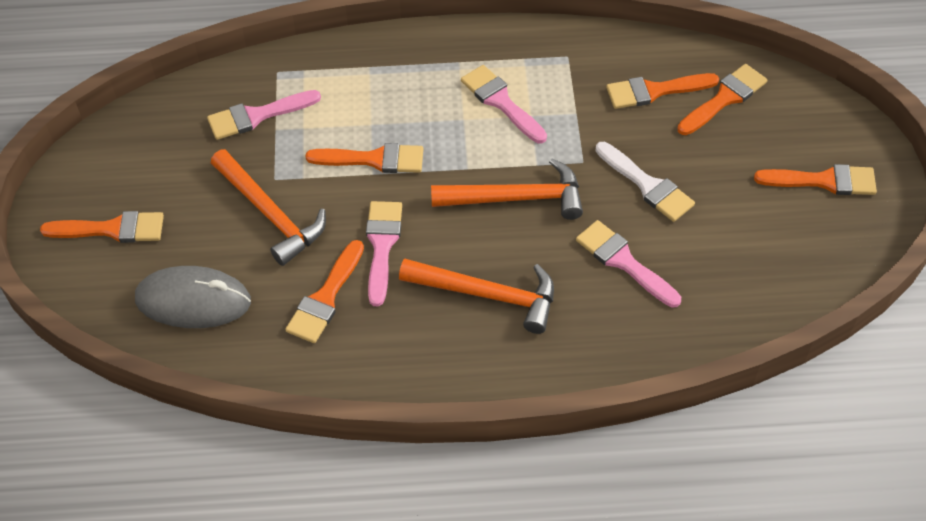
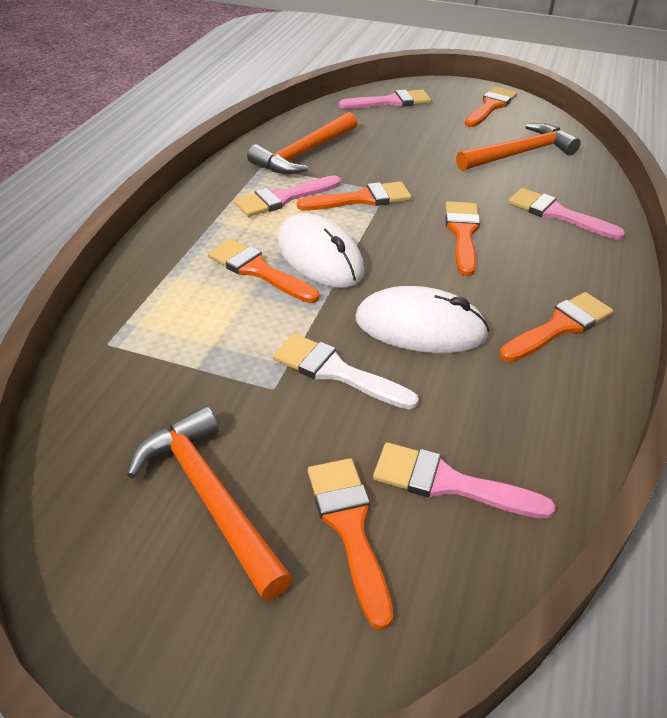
grey mouse: 1 -> 0
white mouse: 0 -> 2

